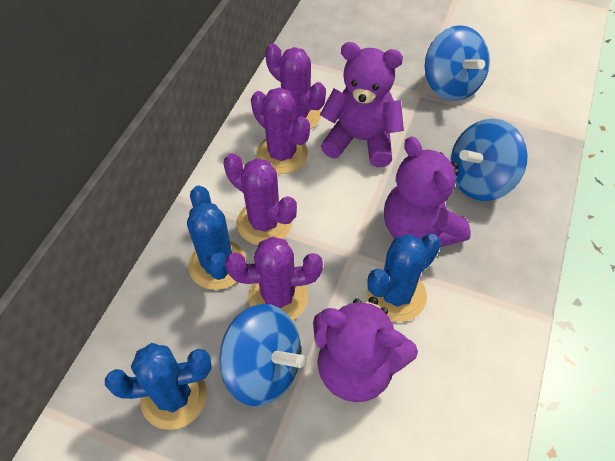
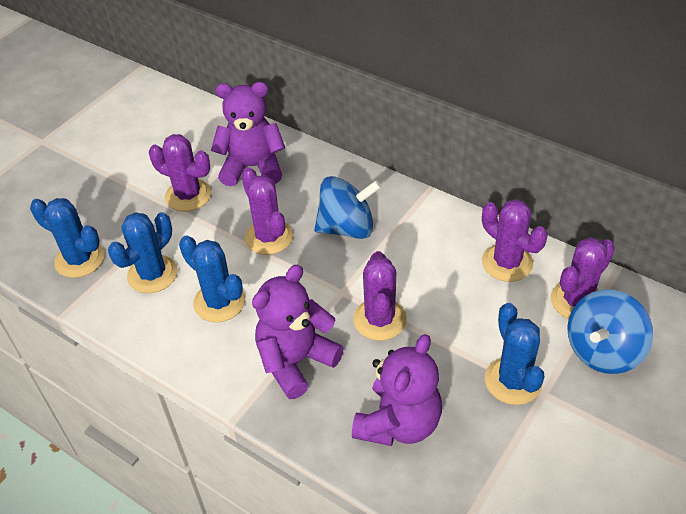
blue cactus: 3 -> 4
blue spinning top: 3 -> 2
purple cactus: 4 -> 5

